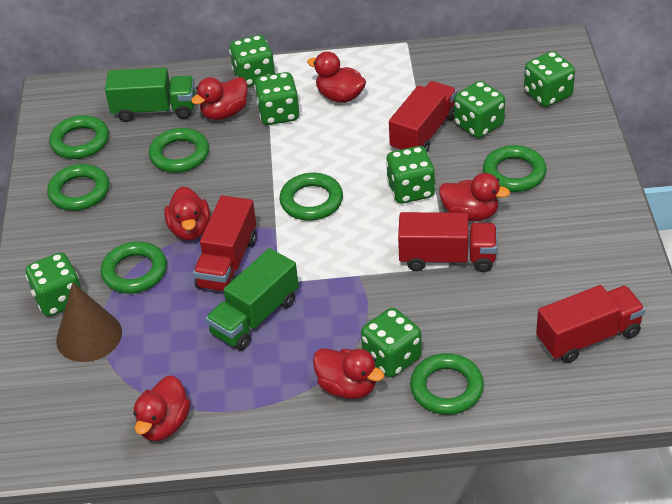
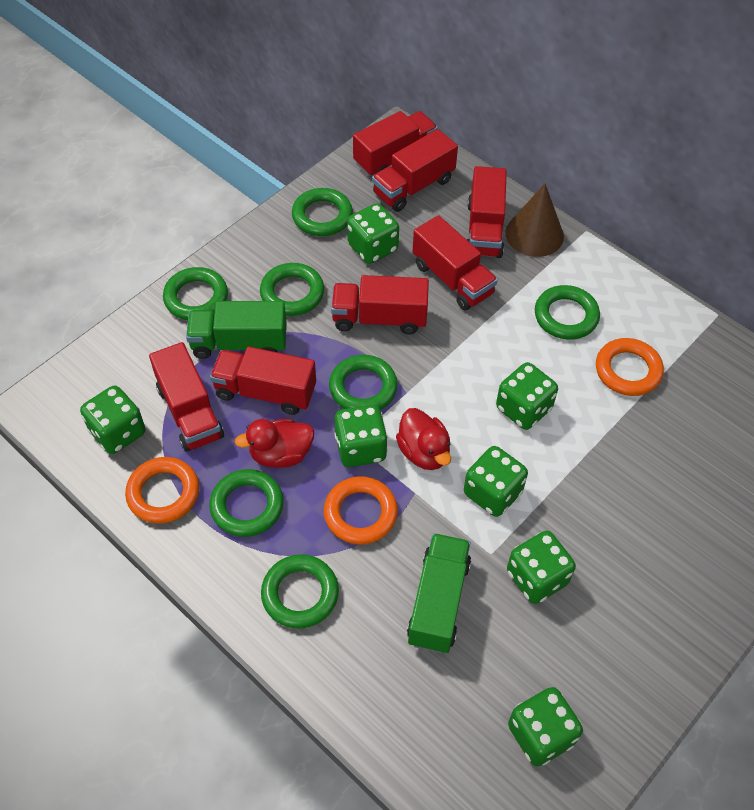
orange ring: 0 -> 3
red duck: 6 -> 2
red truck: 4 -> 7

